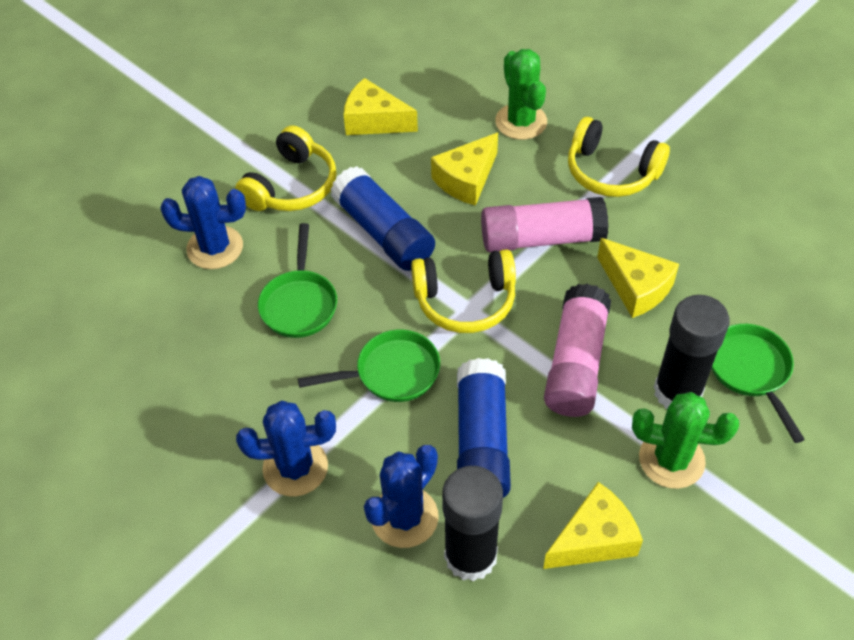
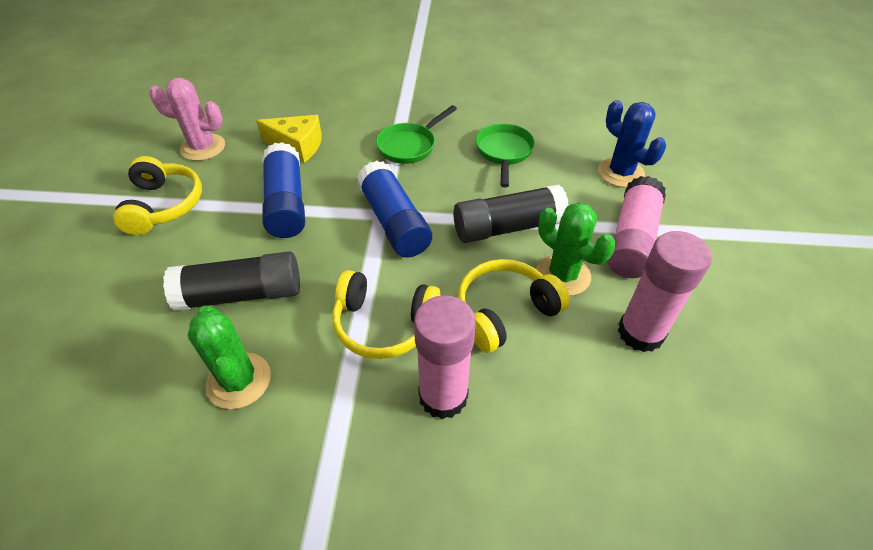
blue cactus: 3 -> 1
green pan: 3 -> 2
pink cactus: 0 -> 1
pink glue stick: 2 -> 3
yellow cheese: 4 -> 1

